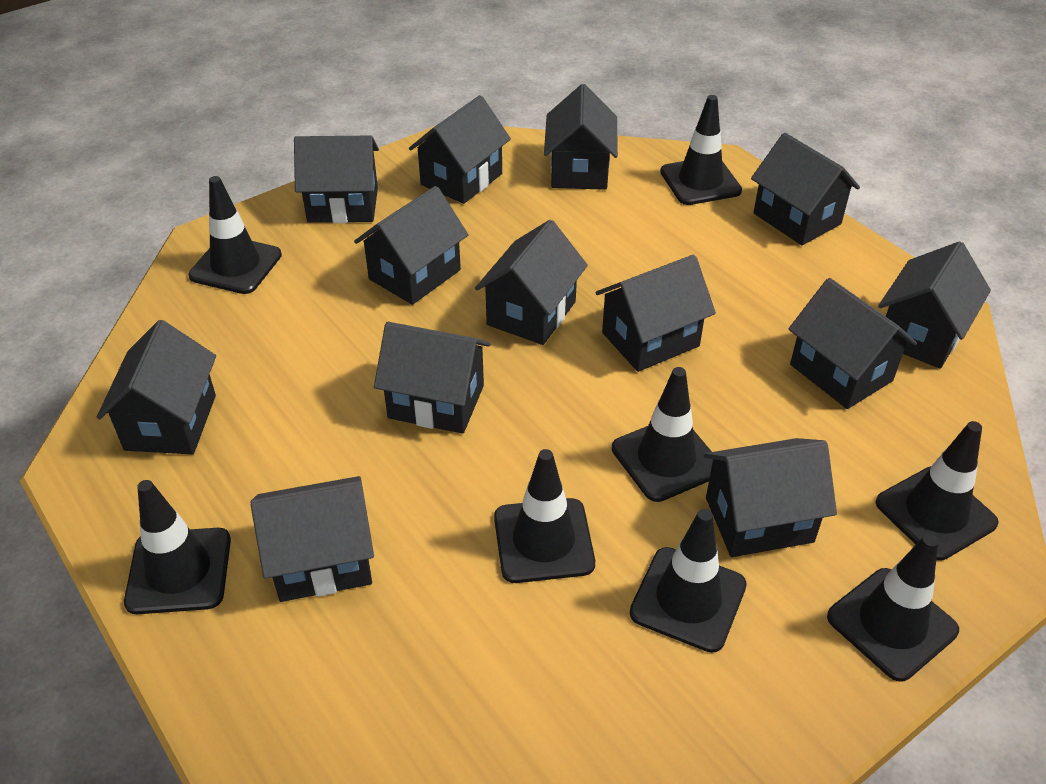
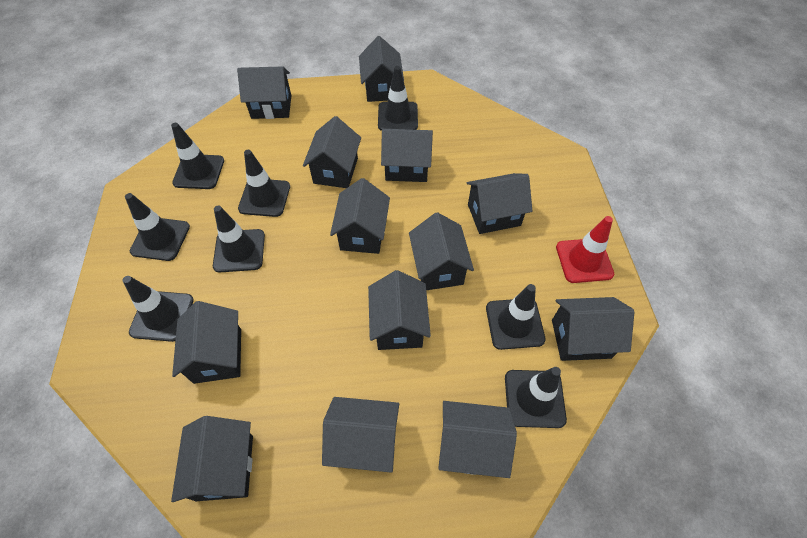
red traffic cone: 0 -> 1

